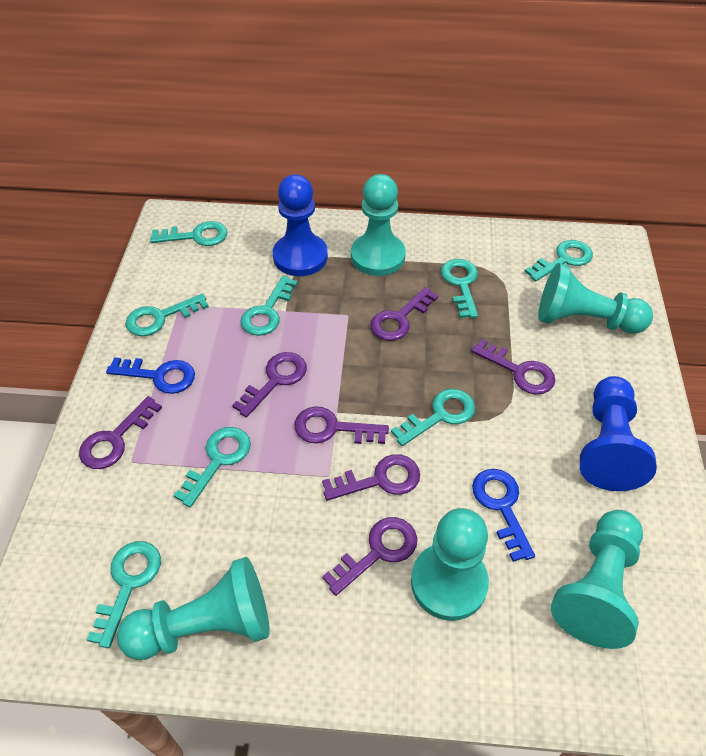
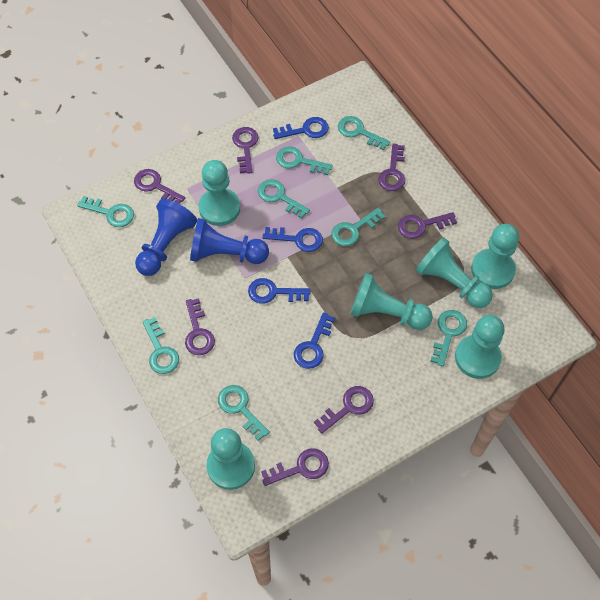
blue key: 2 -> 4
turquoise pawn: 5 -> 6

